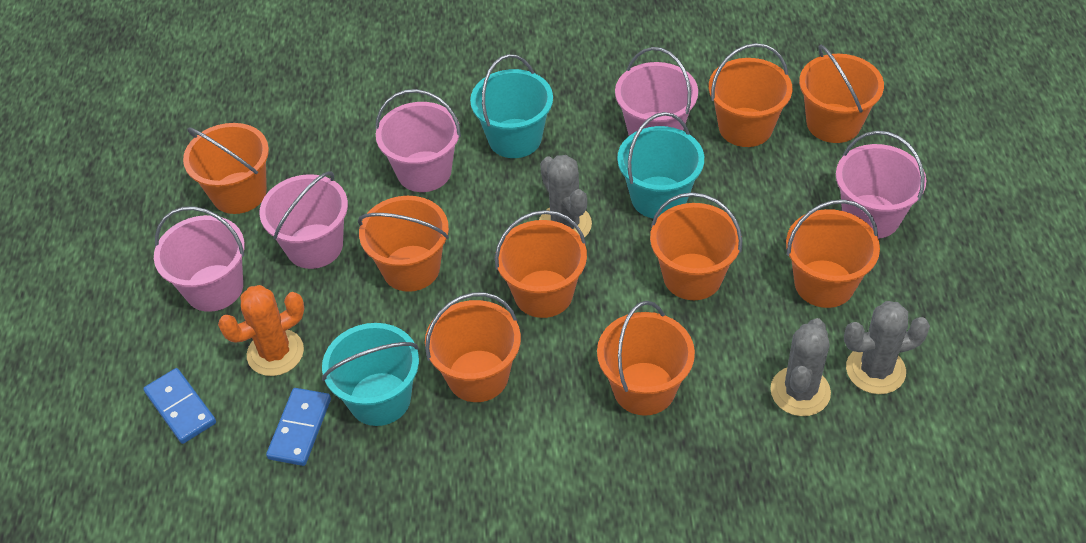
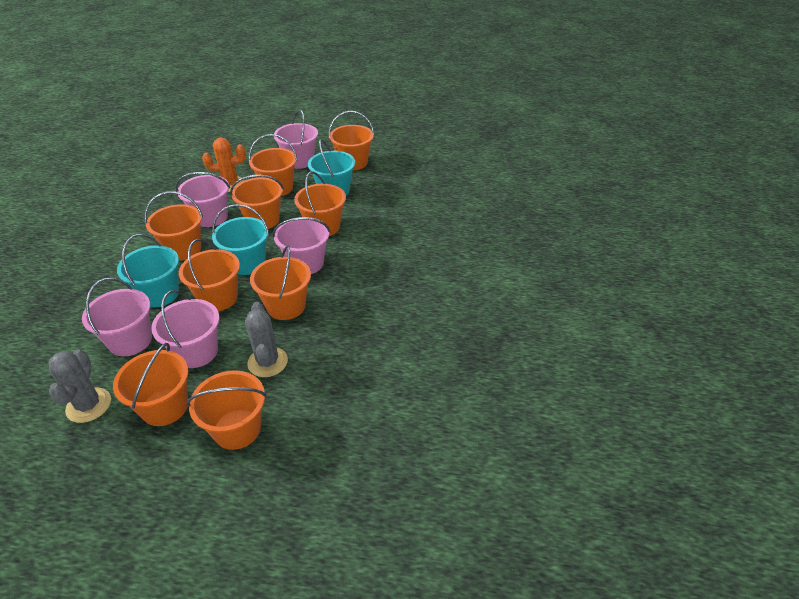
blue domino: 2 -> 0
grey cactus: 3 -> 2

